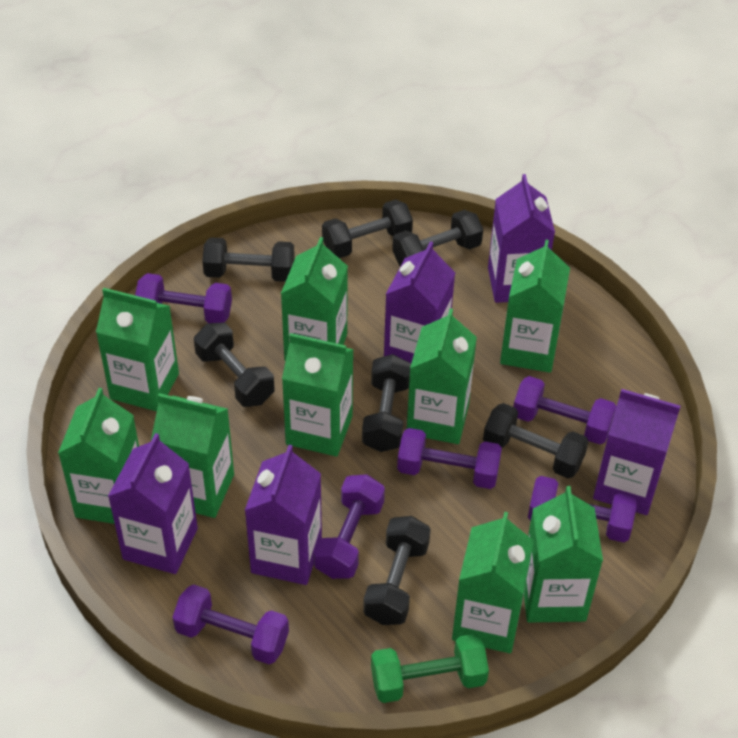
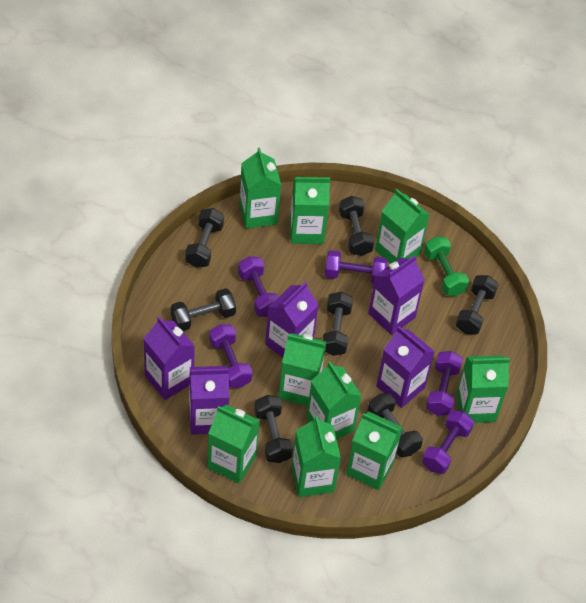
purple dumbbell: 6 -> 5

